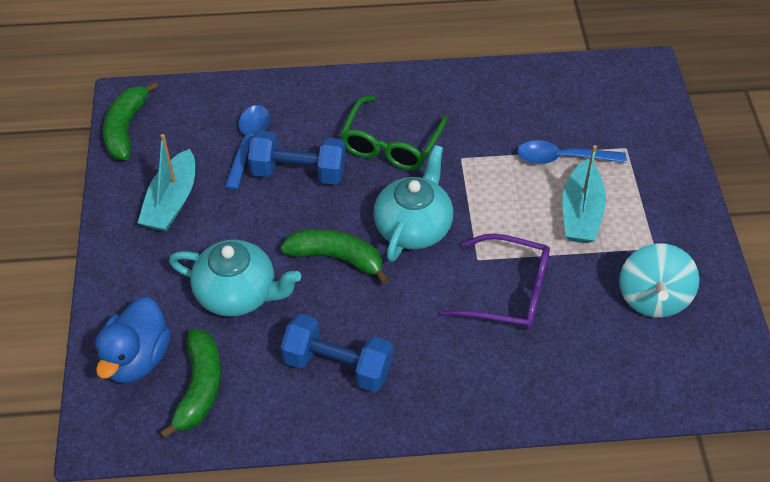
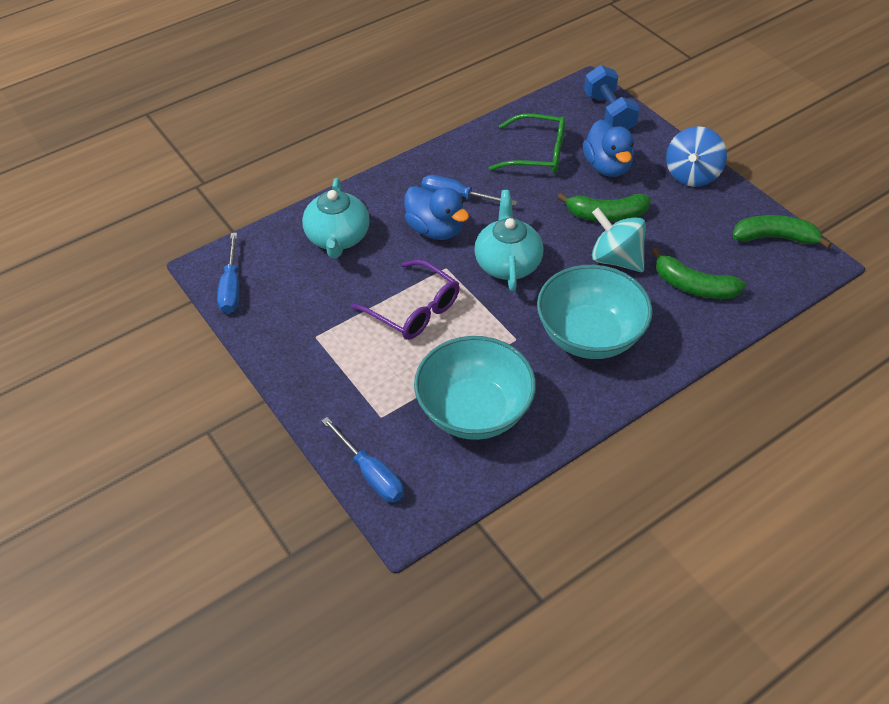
blue duck: 1 -> 2
blue dumbbell: 2 -> 1
blue screwdriver: 0 -> 3
blue spinning top: 0 -> 1
blue spoon: 2 -> 0
turquoise boat: 2 -> 0
turquoise bowl: 0 -> 2

